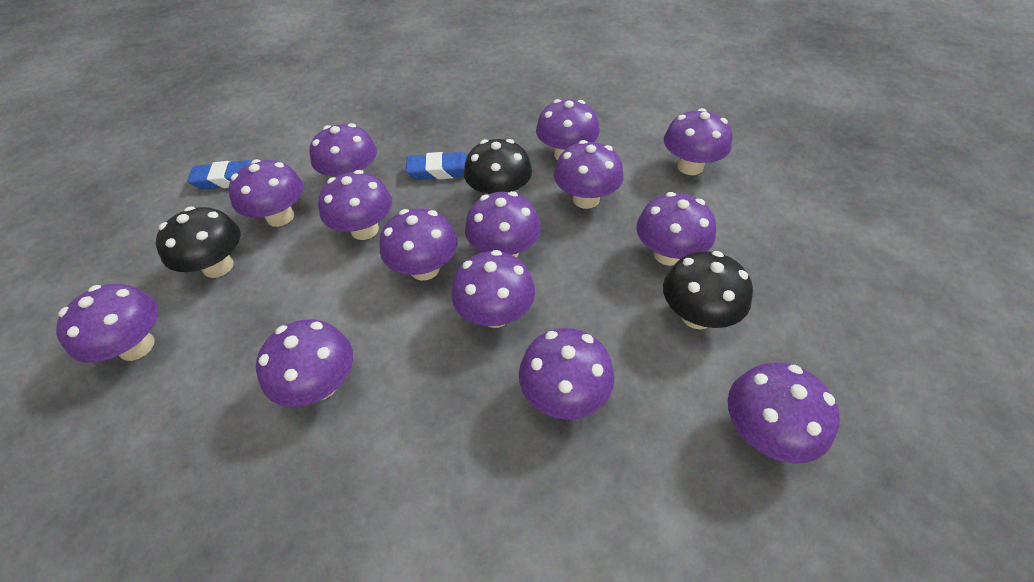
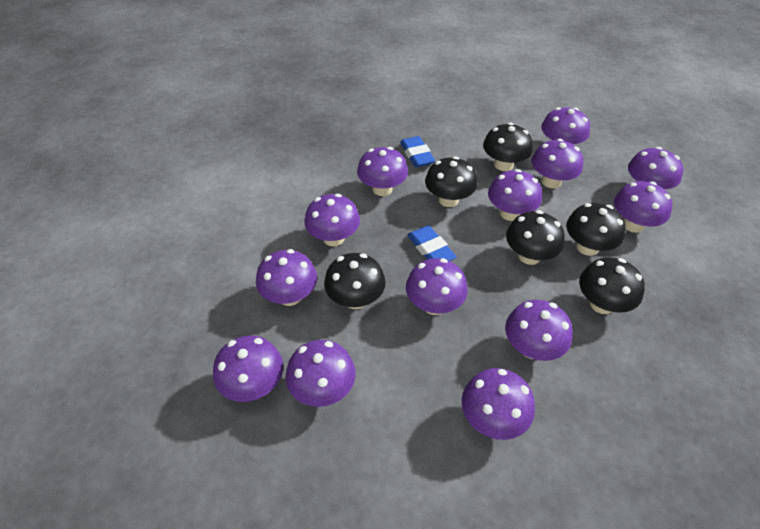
black mushroom: 3 -> 6
purple mushroom: 14 -> 13

